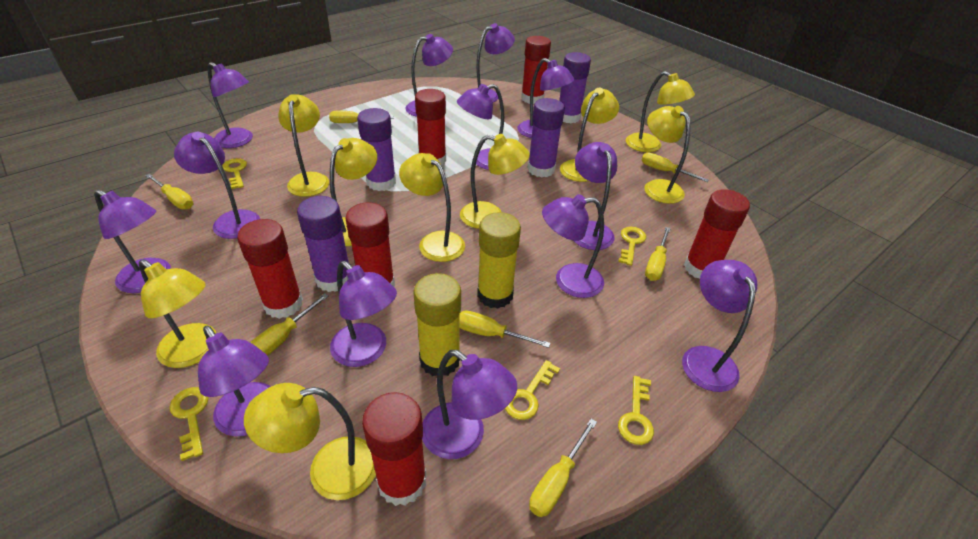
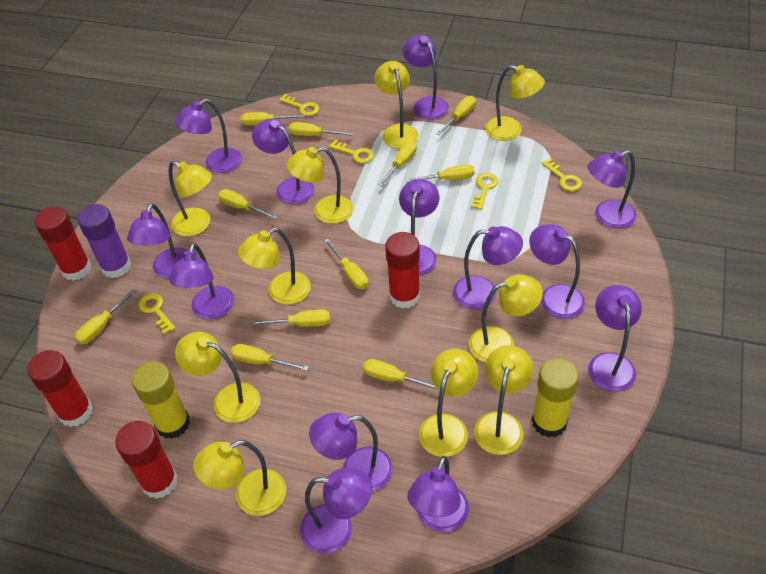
purple glue stick: 4 -> 1
red glue stick: 6 -> 4
yellow lamp: 9 -> 10
yellow screwdriver: 7 -> 11

